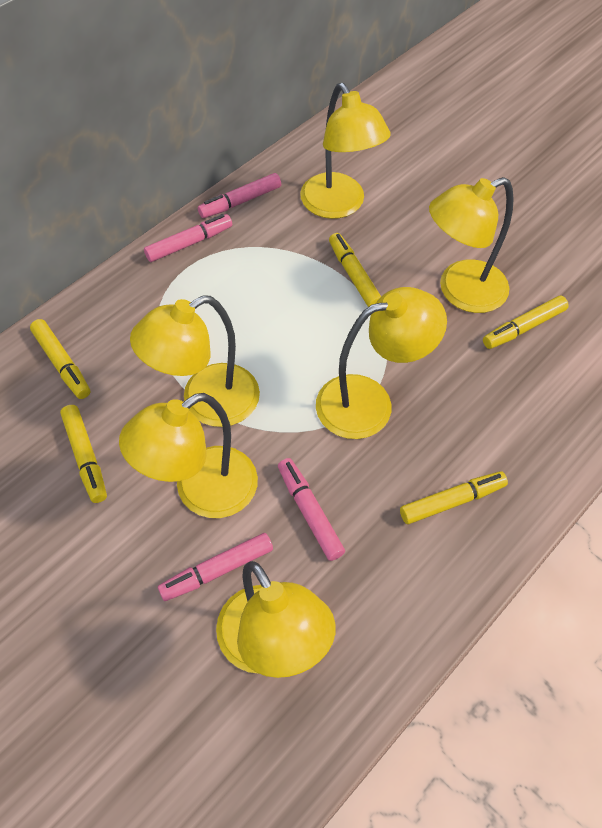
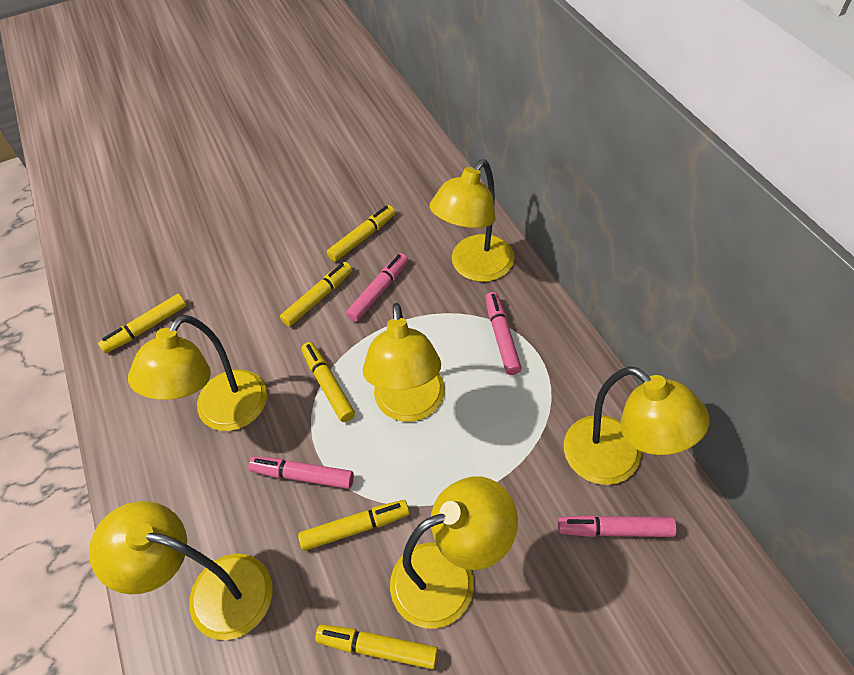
yellow marker: 5 -> 6

